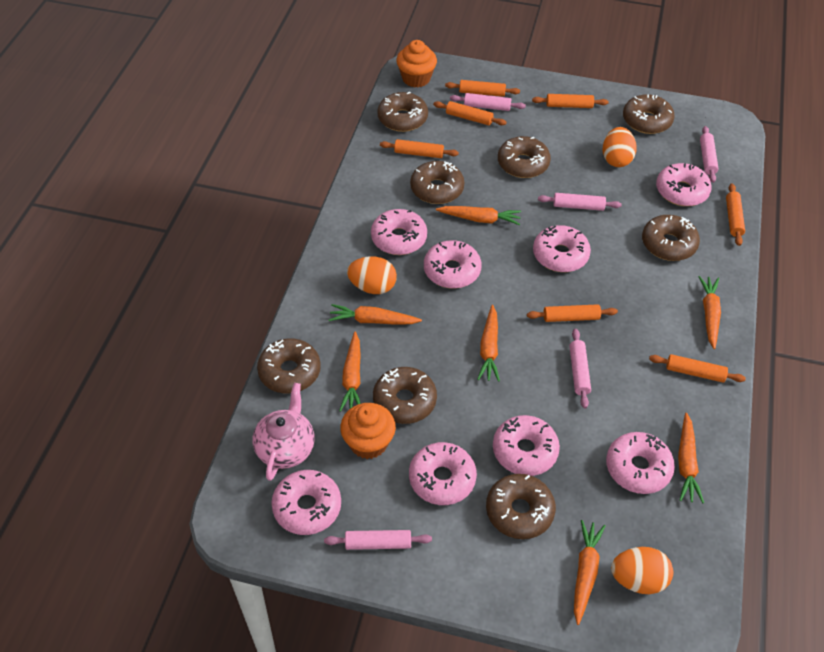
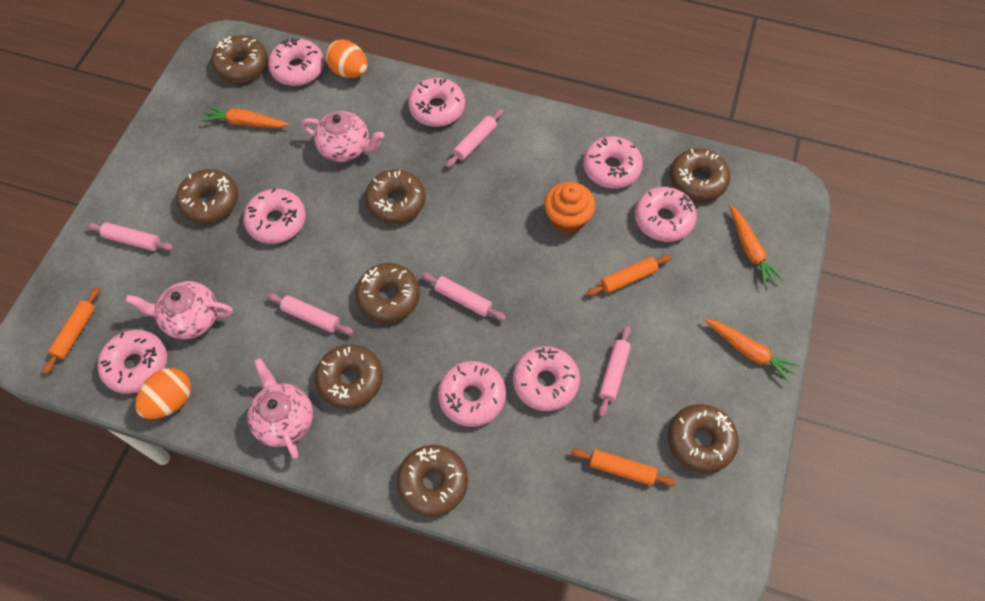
orange carrot: 7 -> 3
orange cupcake: 2 -> 1
orange egg: 3 -> 2
orange rolling pin: 7 -> 3
pink teapot: 1 -> 3

